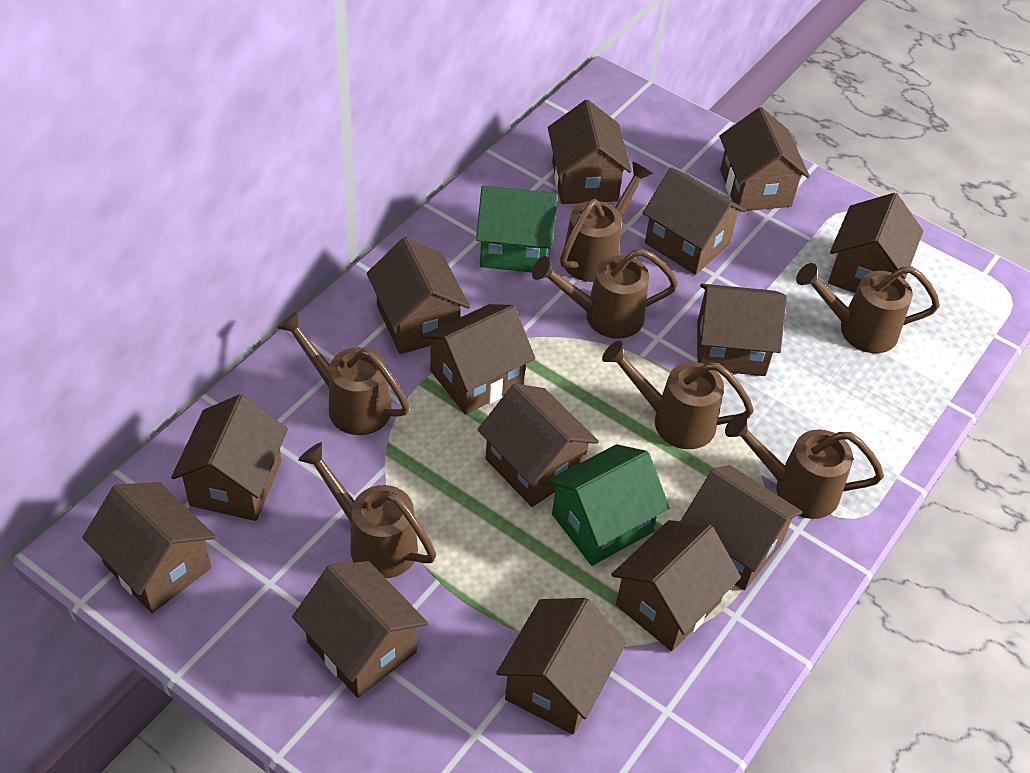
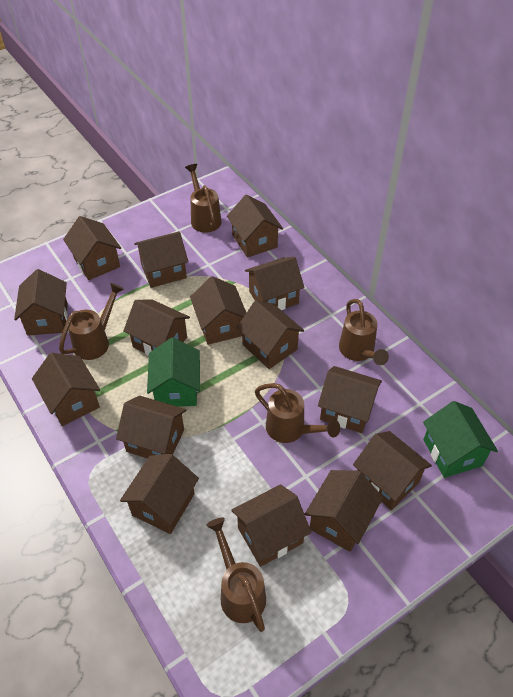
brown house: 14 -> 15
brown watering can: 7 -> 5

